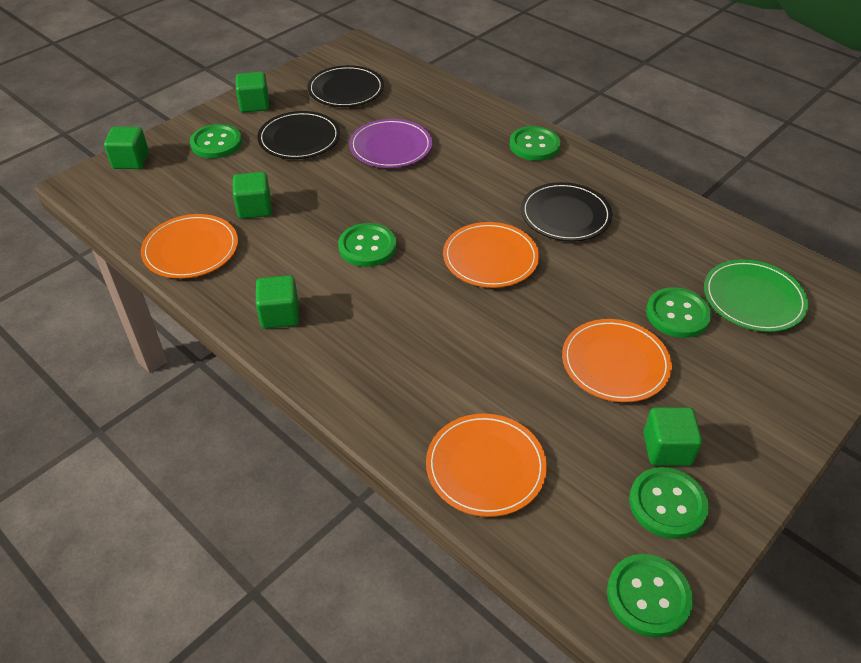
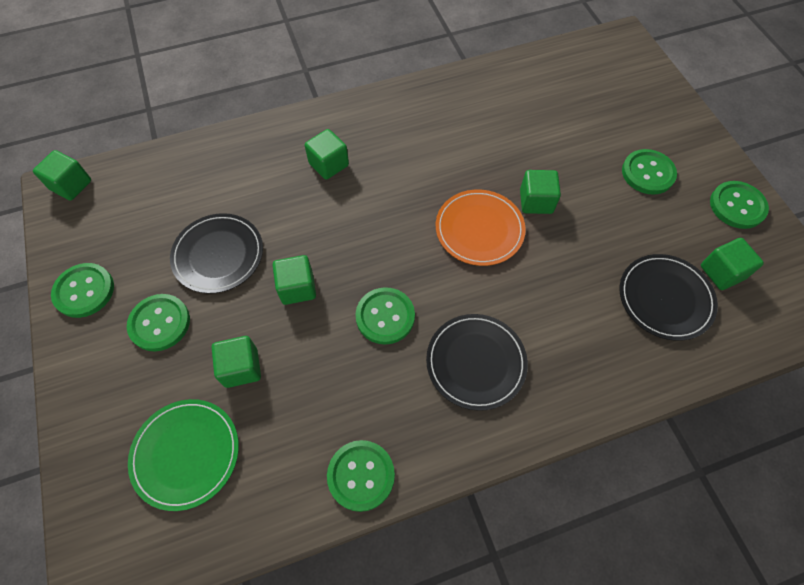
green cube: 5 -> 6
orange plate: 4 -> 1
purple plate: 1 -> 0

